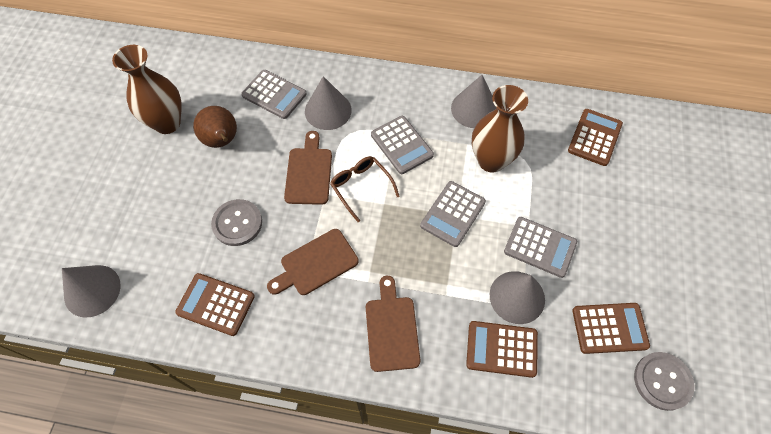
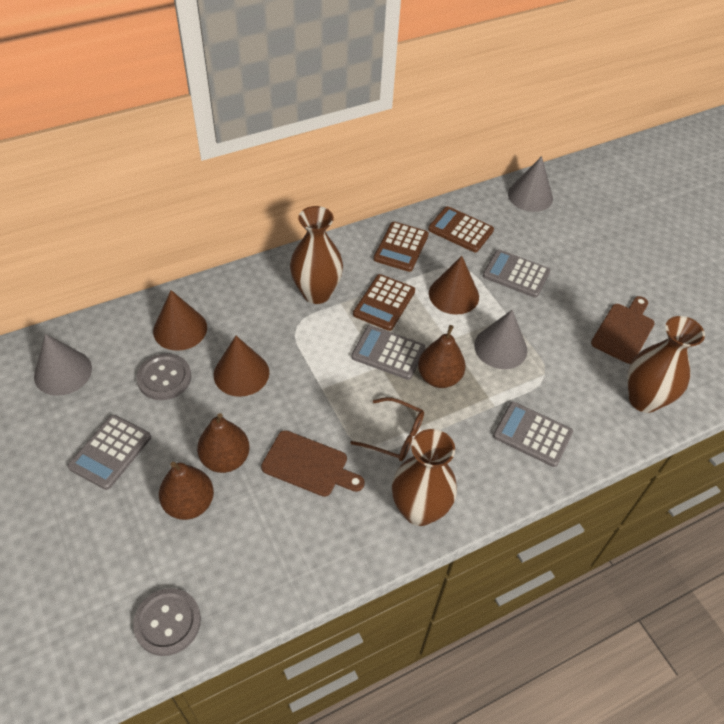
brown calculator: 4 -> 3
brown cone: 0 -> 3
brown cutting board: 3 -> 2
brown pear: 1 -> 3
brown vase: 2 -> 3
grey cone: 4 -> 3

